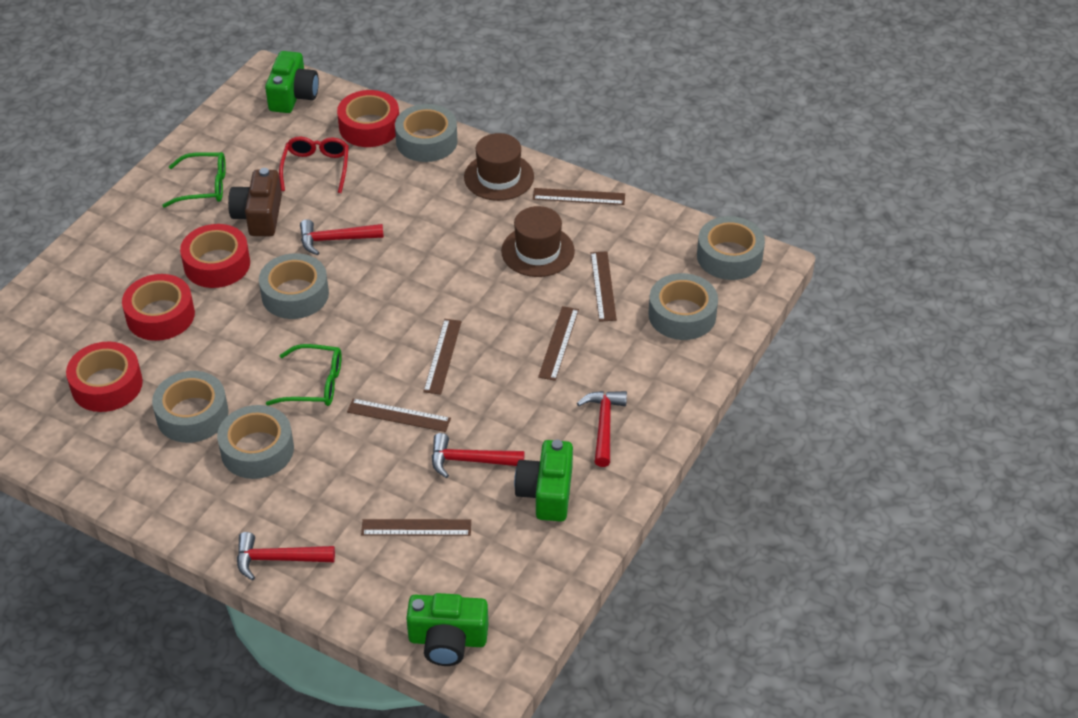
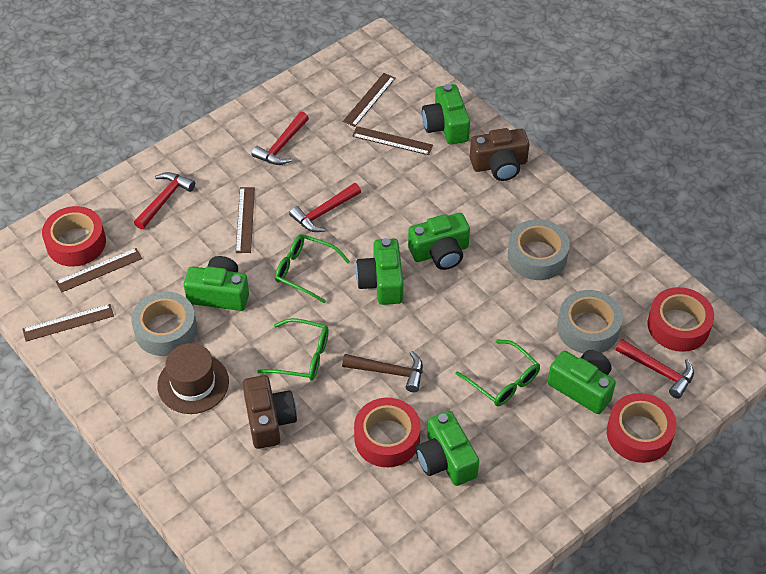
brown camera: 1 -> 2
brown hammer: 0 -> 1
brown hat: 2 -> 1
brown ruler: 6 -> 5
green camera: 3 -> 6
green glasses: 2 -> 3
grey tape: 6 -> 3
red glasses: 1 -> 0

